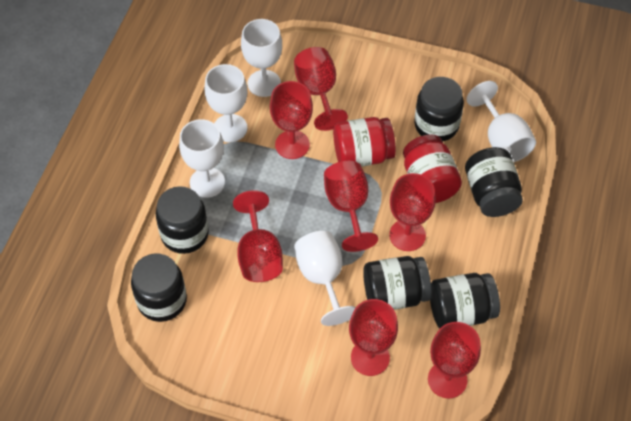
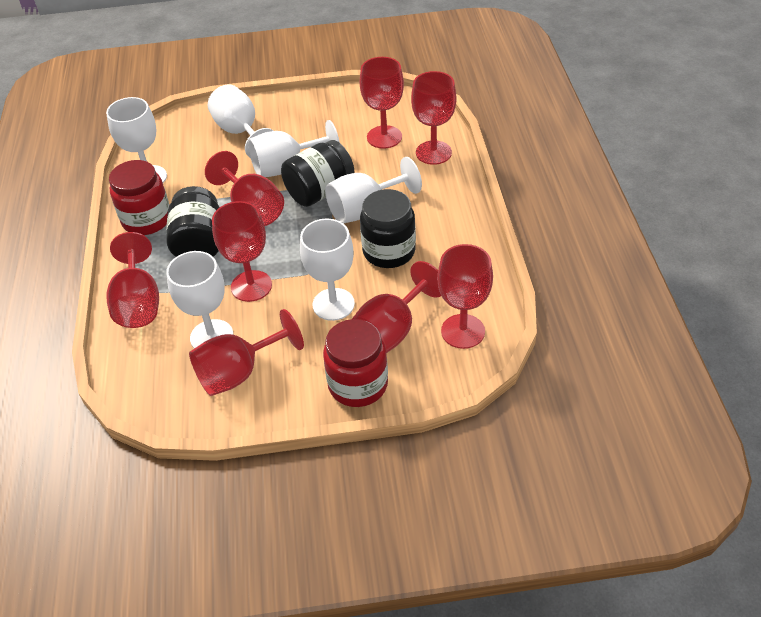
black jar: 6 -> 3
red goblet: 7 -> 8
white goblet: 5 -> 6

